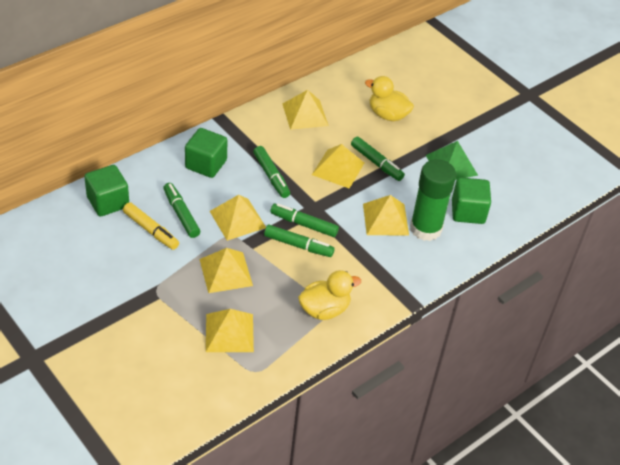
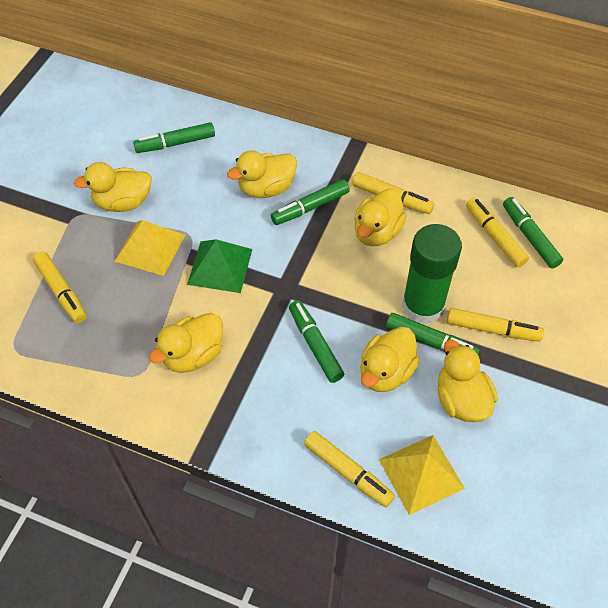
green cube: 3 -> 0
yellow duck: 2 -> 6
yellow marker: 1 -> 5
yellow pyramid: 6 -> 2

